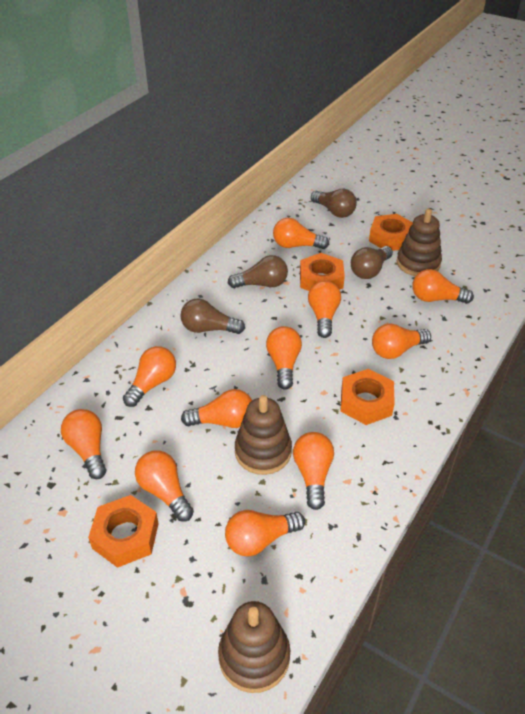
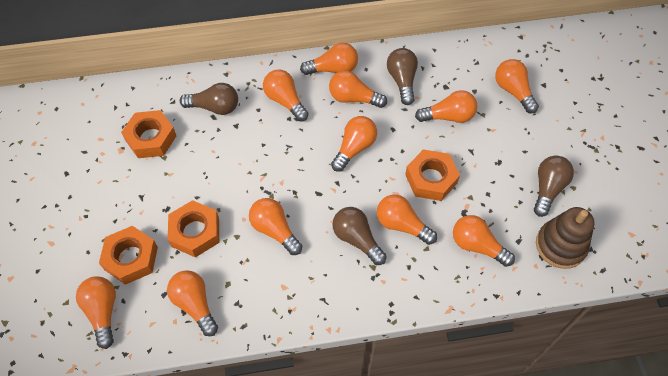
brown stacking toy: 3 -> 1

